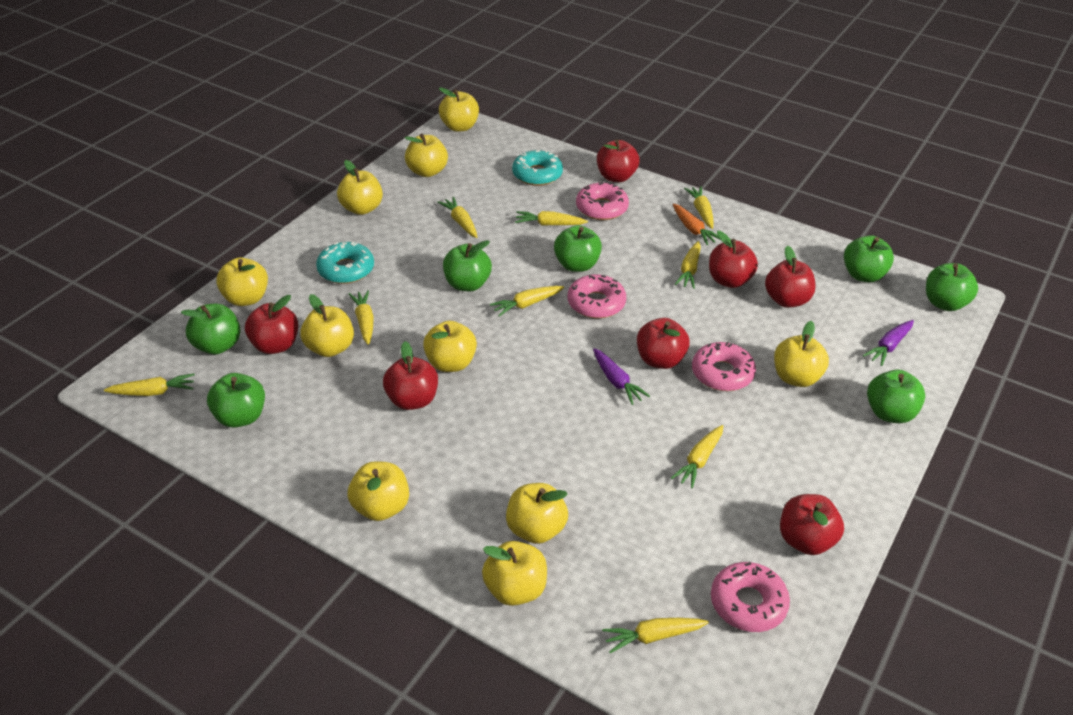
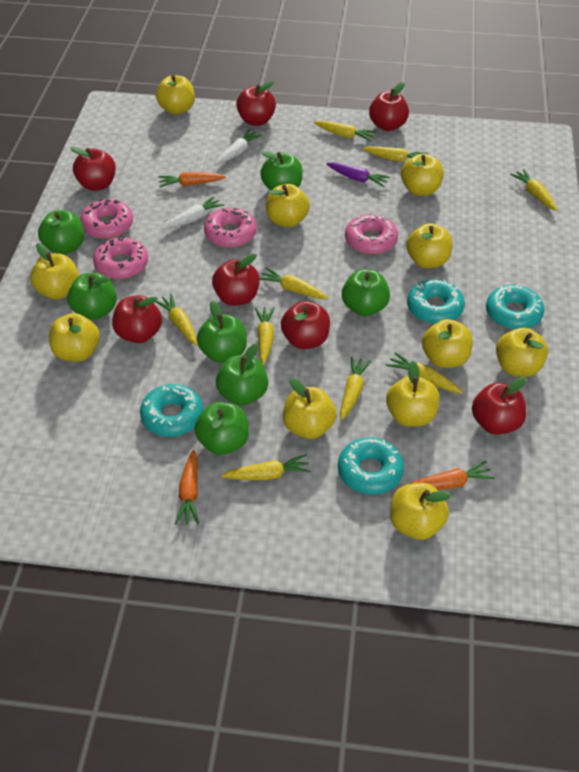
orange carrot: 1 -> 3
purple carrot: 2 -> 1
turquoise donut: 2 -> 4
white carrot: 0 -> 2
yellow apple: 10 -> 11

